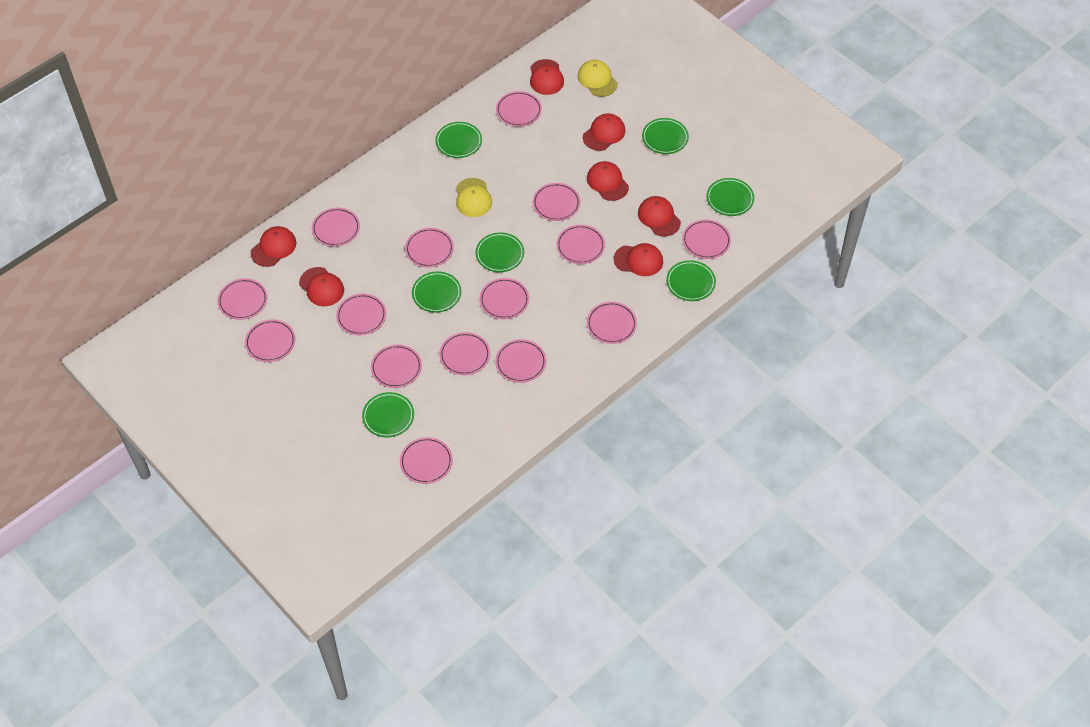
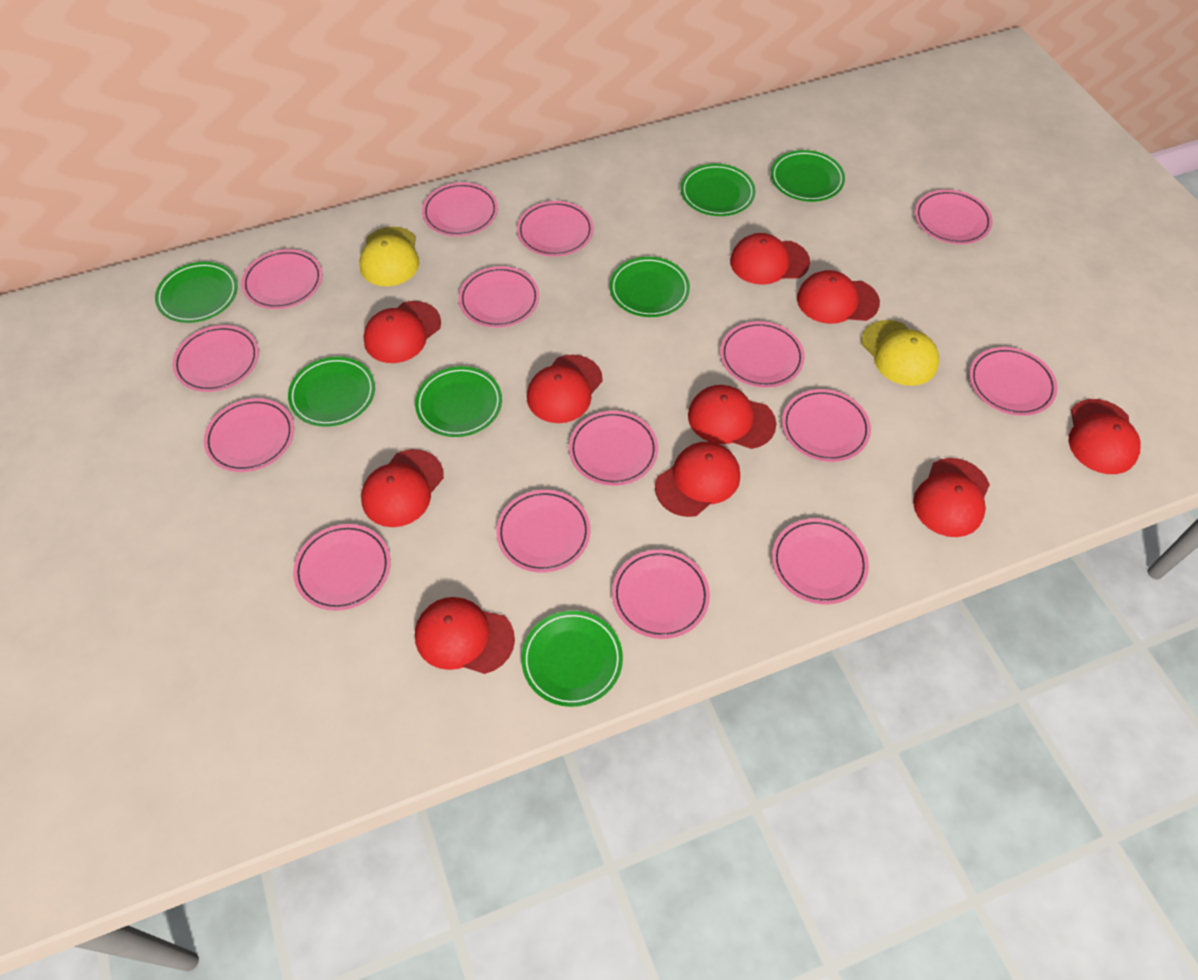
red cap: 7 -> 10

